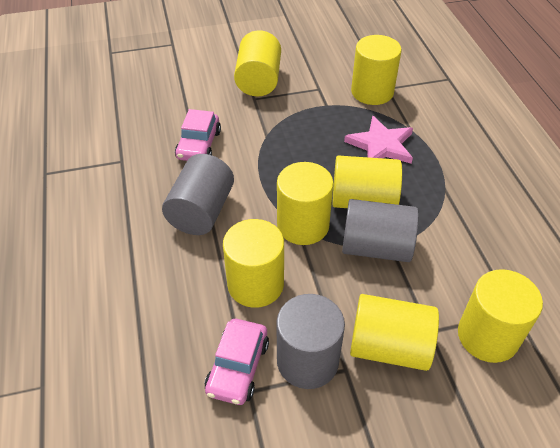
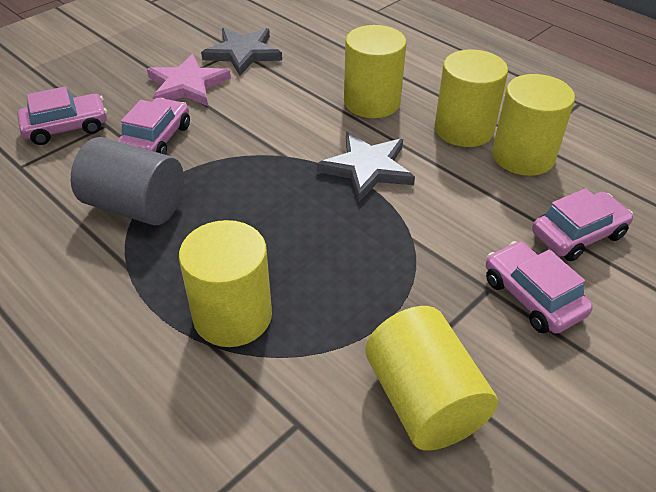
grey cylinder: 3 -> 1
grey star: 0 -> 2
pink car: 2 -> 4
yellow cylinder: 7 -> 5

